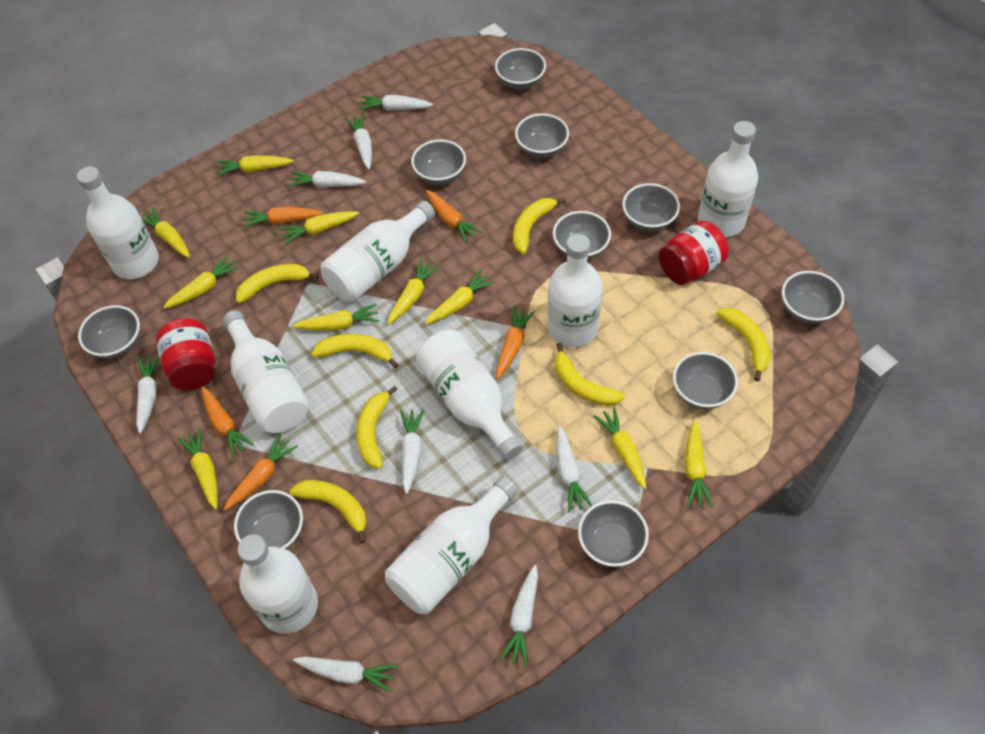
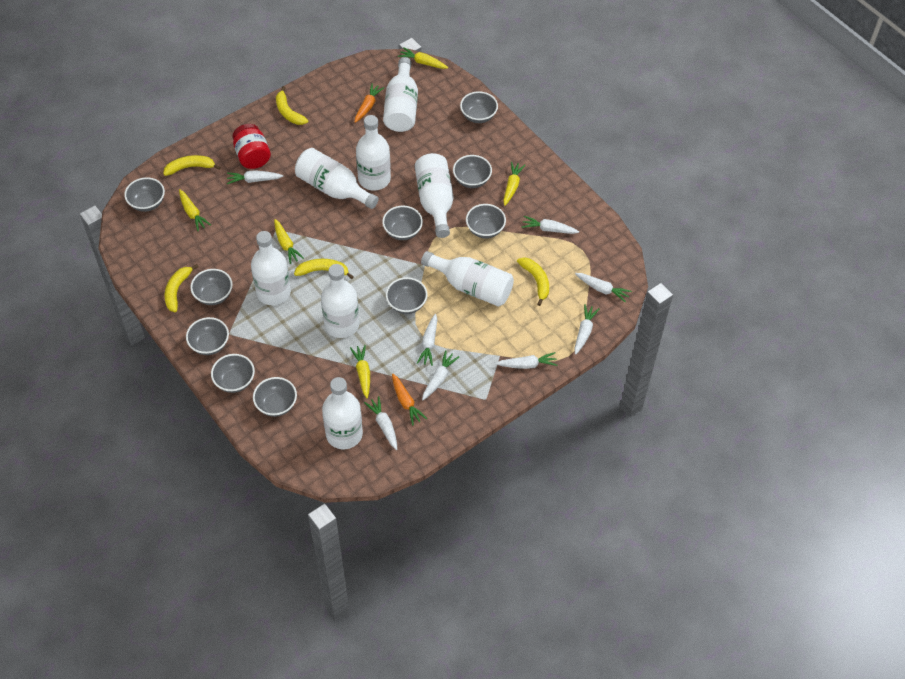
orange carrot: 5 -> 2
red jar: 2 -> 1
yellow banana: 7 -> 5
yellow carrot: 10 -> 5

